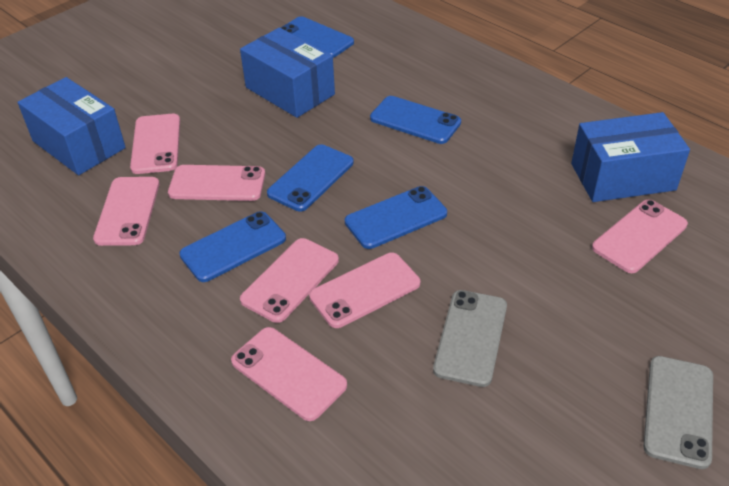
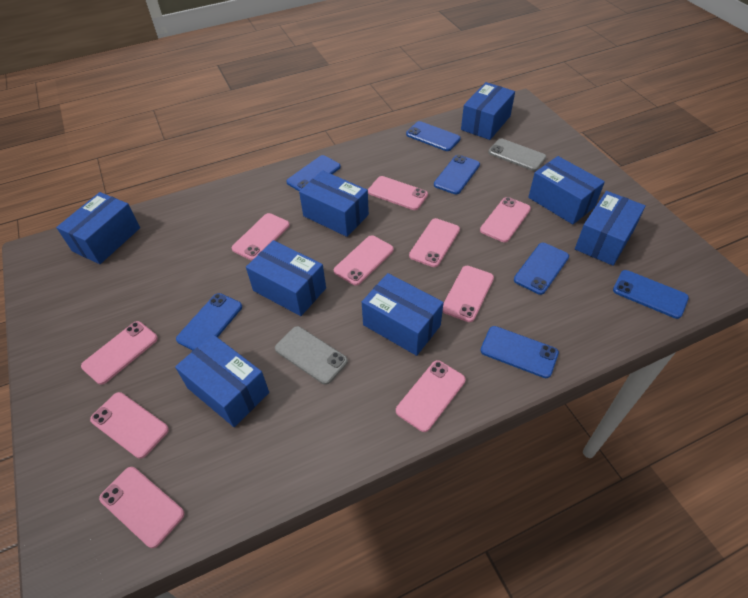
blue box: 3 -> 8
blue phone: 5 -> 7
pink phone: 7 -> 10

